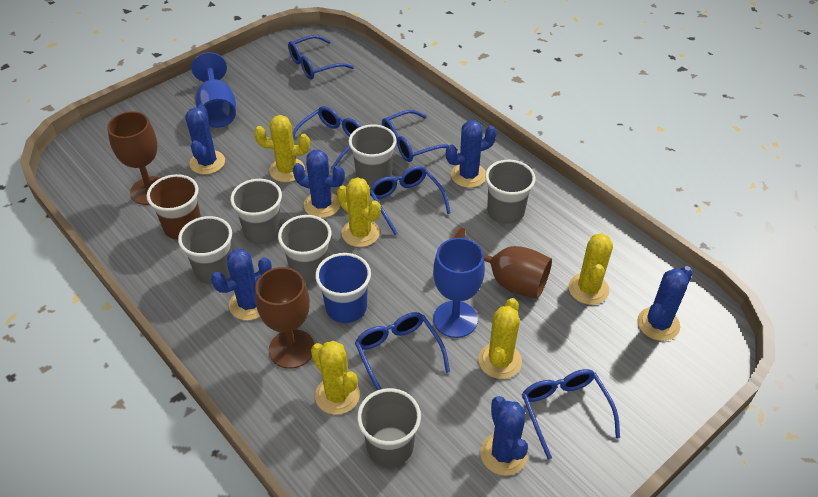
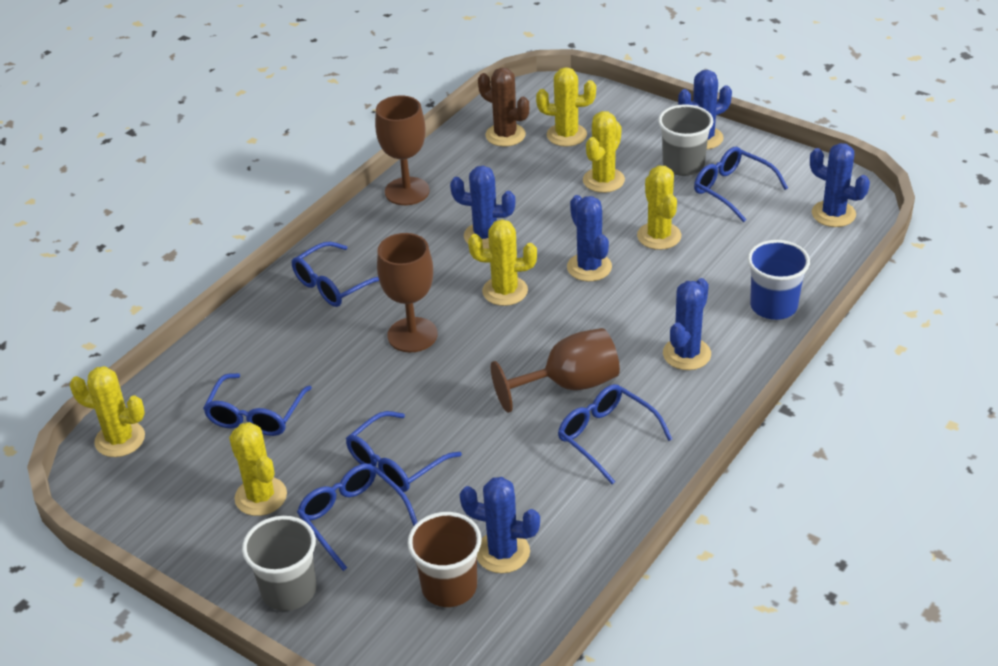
blue goblet: 2 -> 0
brown cactus: 0 -> 1
grey cup: 6 -> 2
yellow cactus: 5 -> 6

